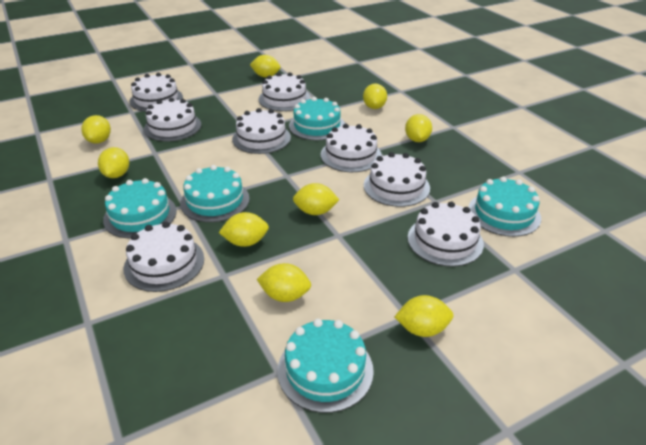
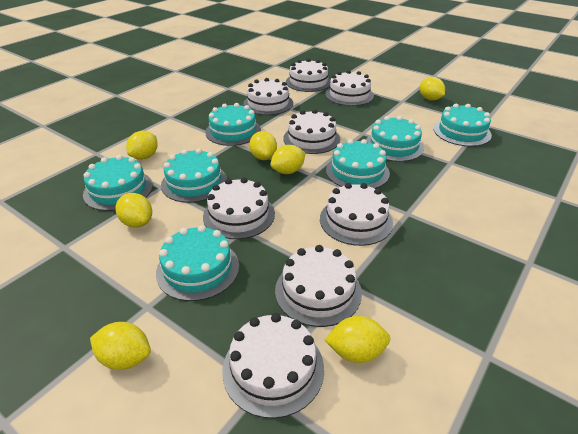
turquoise cake: 5 -> 7
yellow lemon: 9 -> 7

